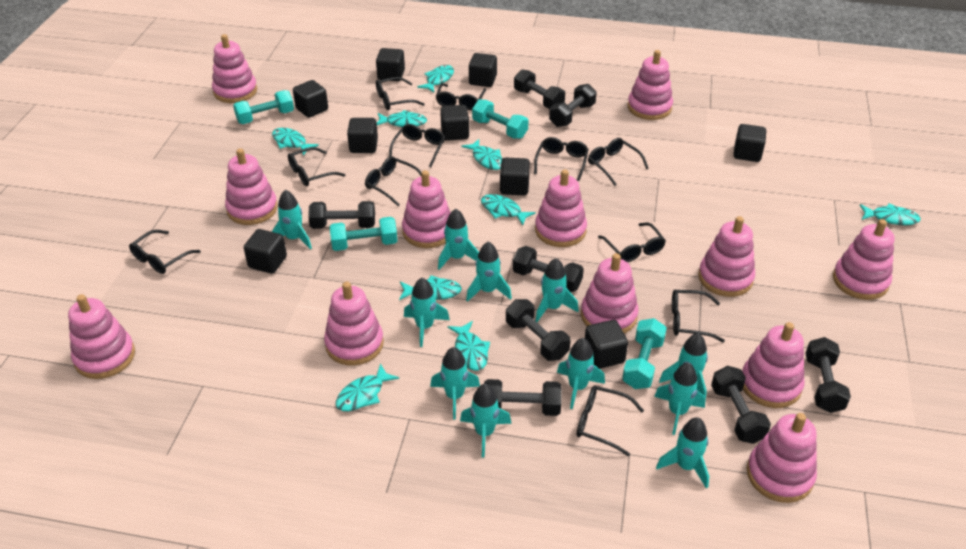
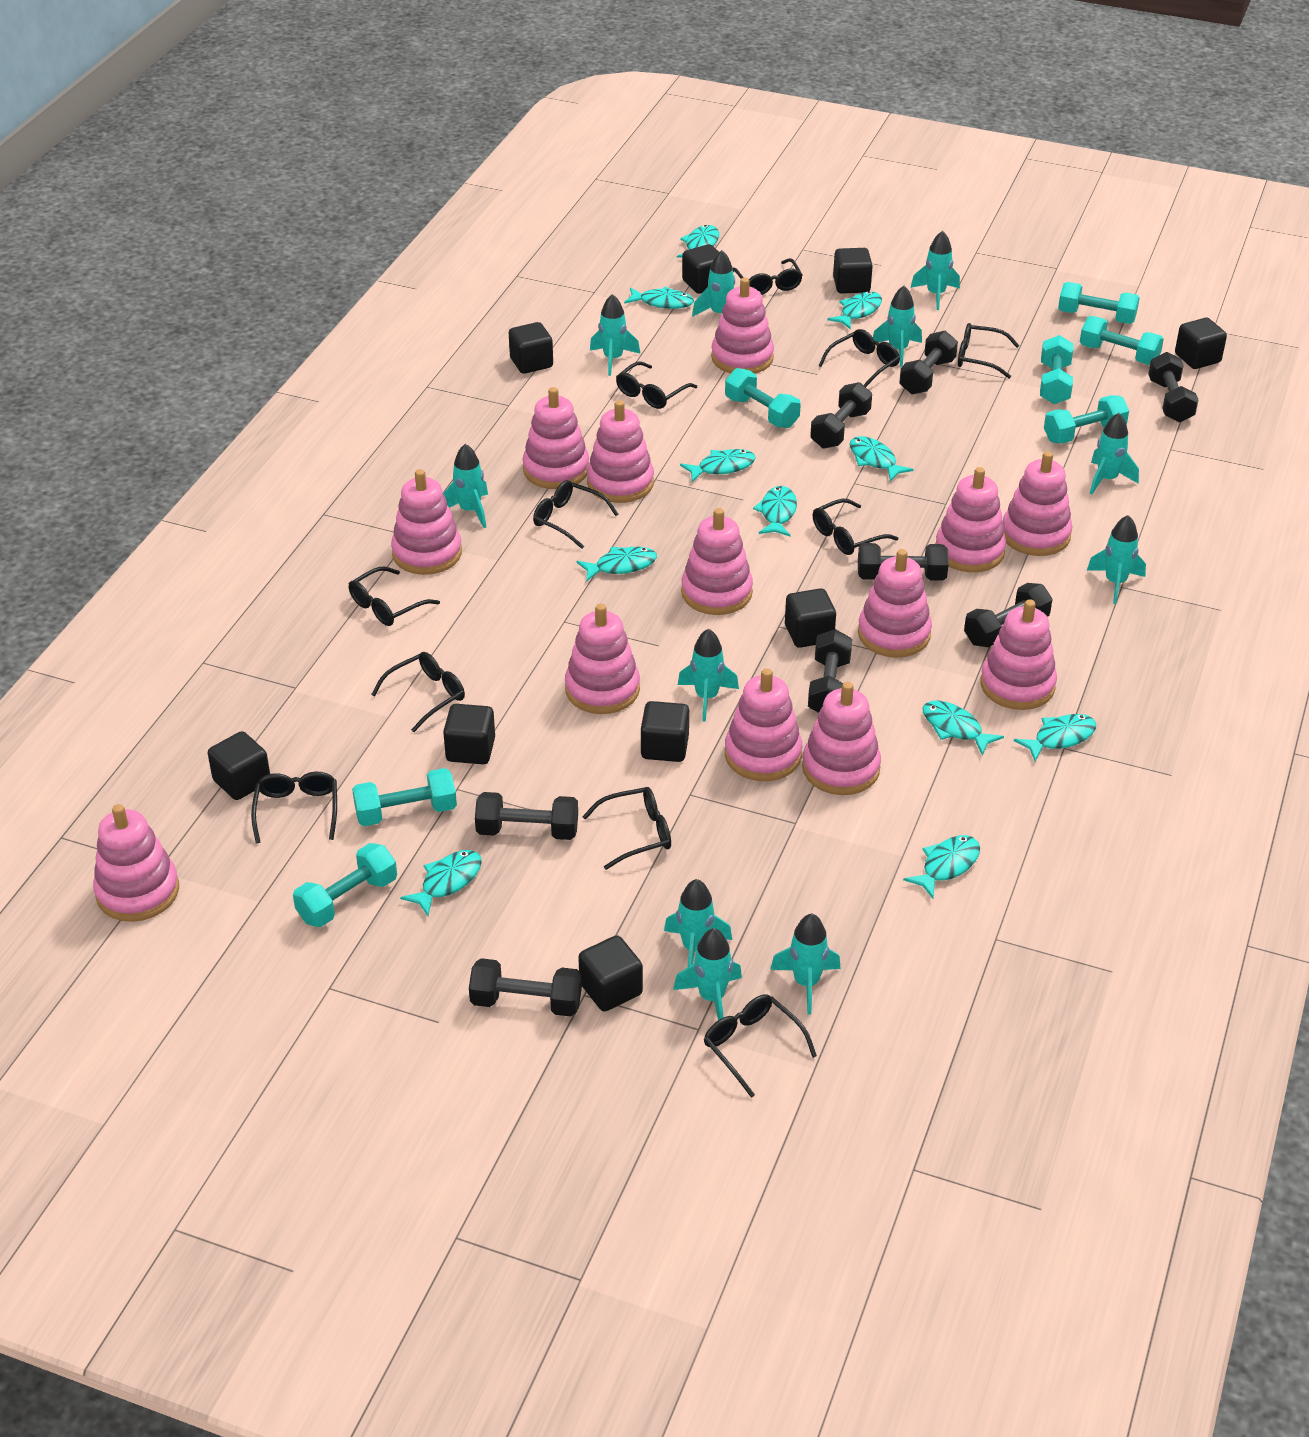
pink stacking toy: 12 -> 13
turquoise dumbbell: 4 -> 7
turquoise fish: 9 -> 11

